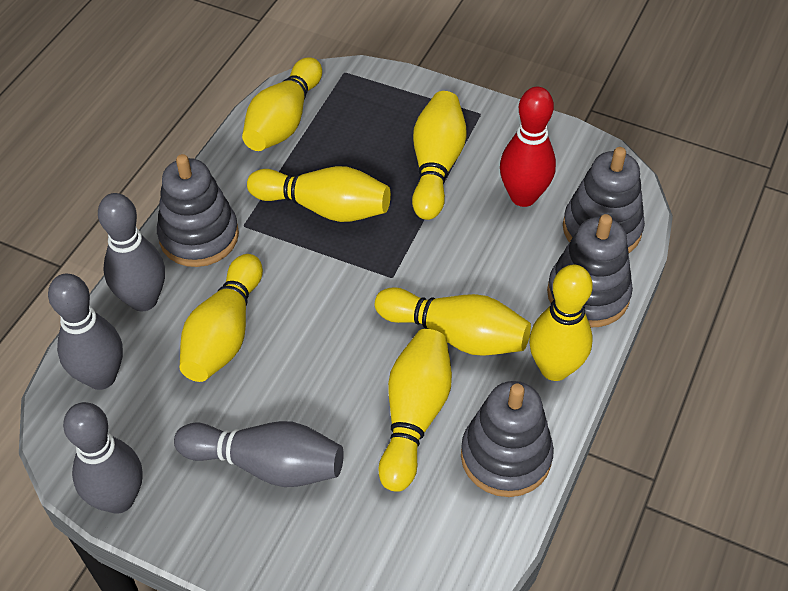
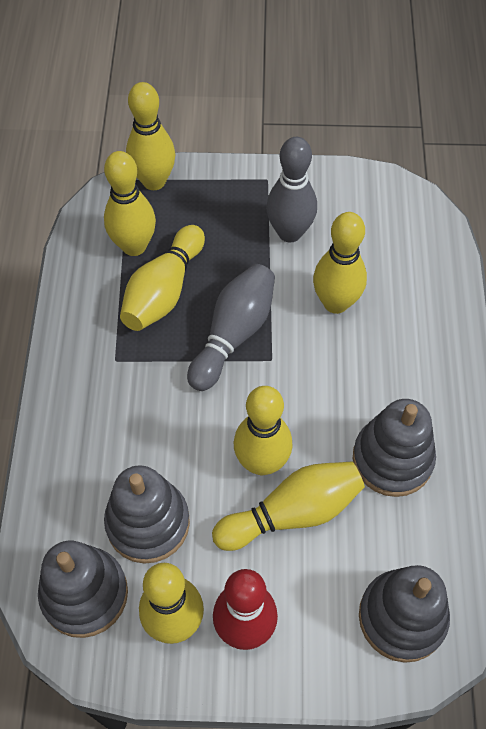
grey bowling pin: 4 -> 2

